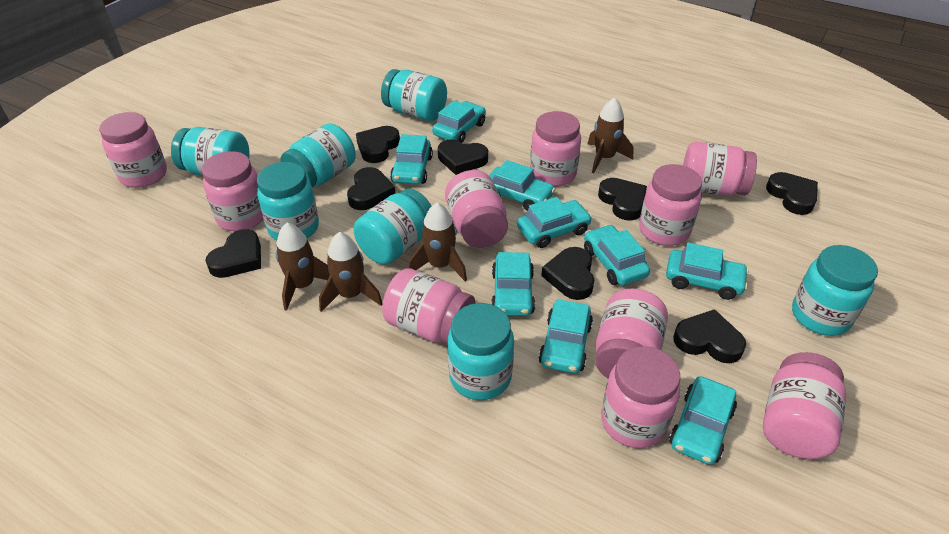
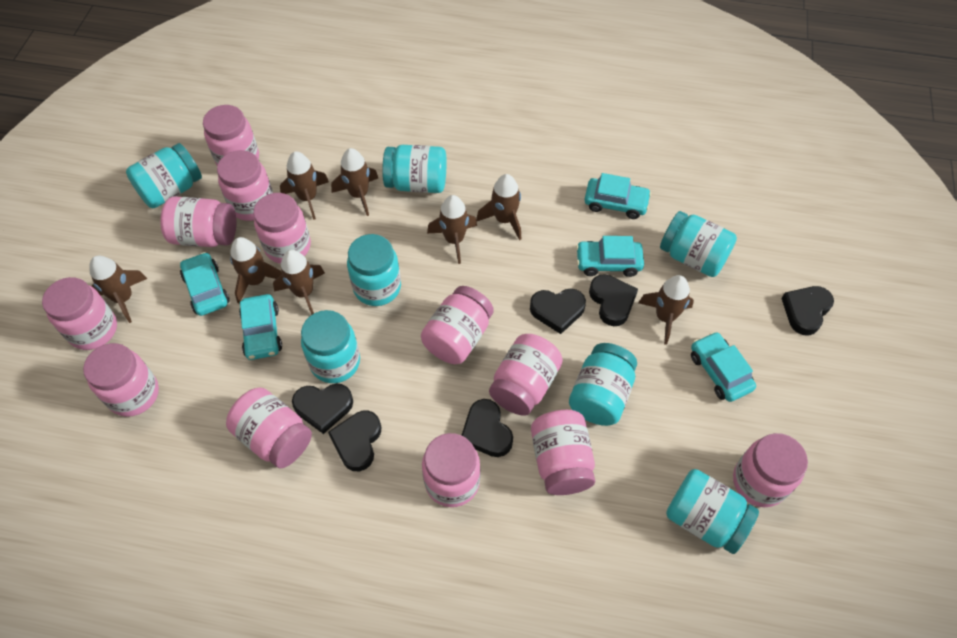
black heart: 8 -> 6
brown rocket: 4 -> 8
pink jar: 10 -> 12
turquoise car: 9 -> 5

